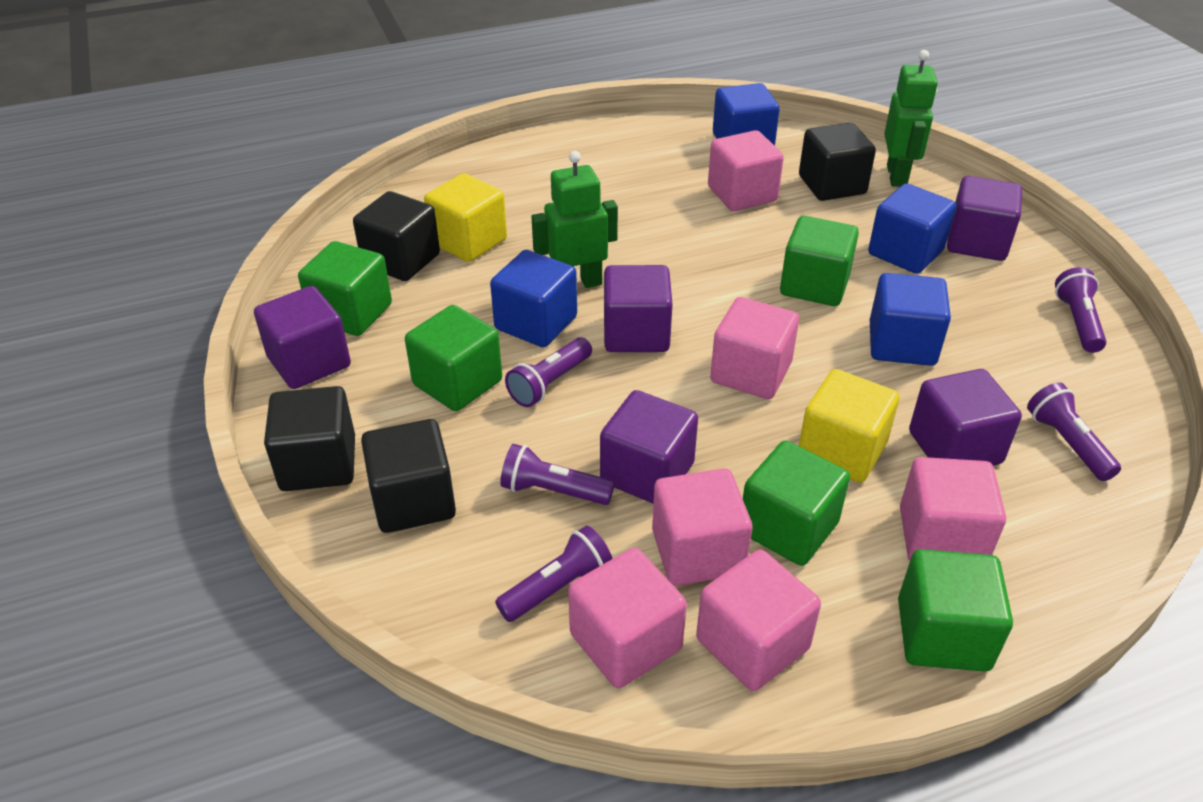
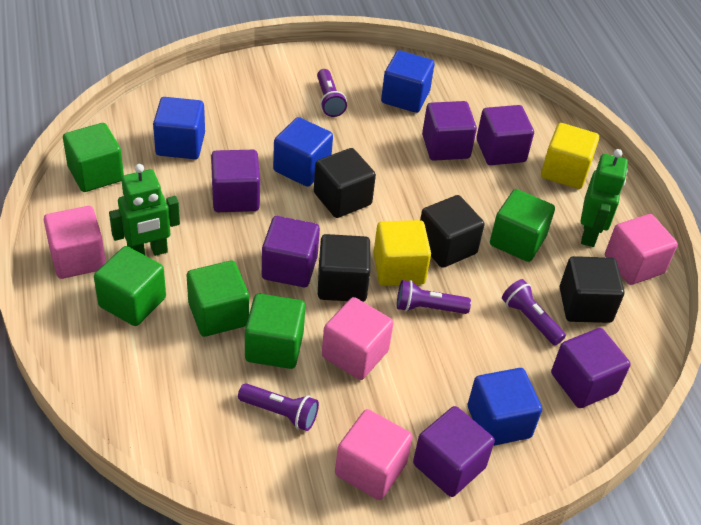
pink cube: 6 -> 4
purple cube: 5 -> 6
purple flashlight: 5 -> 4

